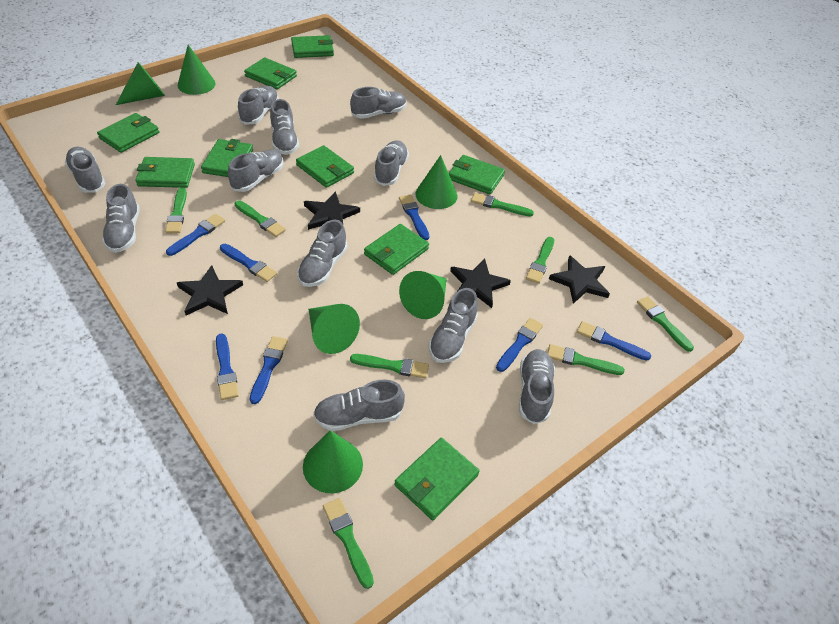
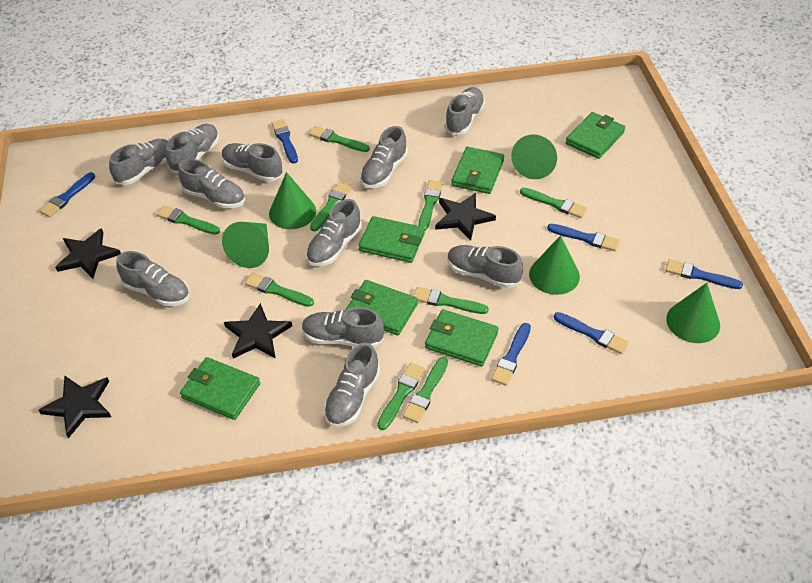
blue brush: 7 -> 6
green brush: 8 -> 9
green cone: 6 -> 5
green wallet: 9 -> 6

